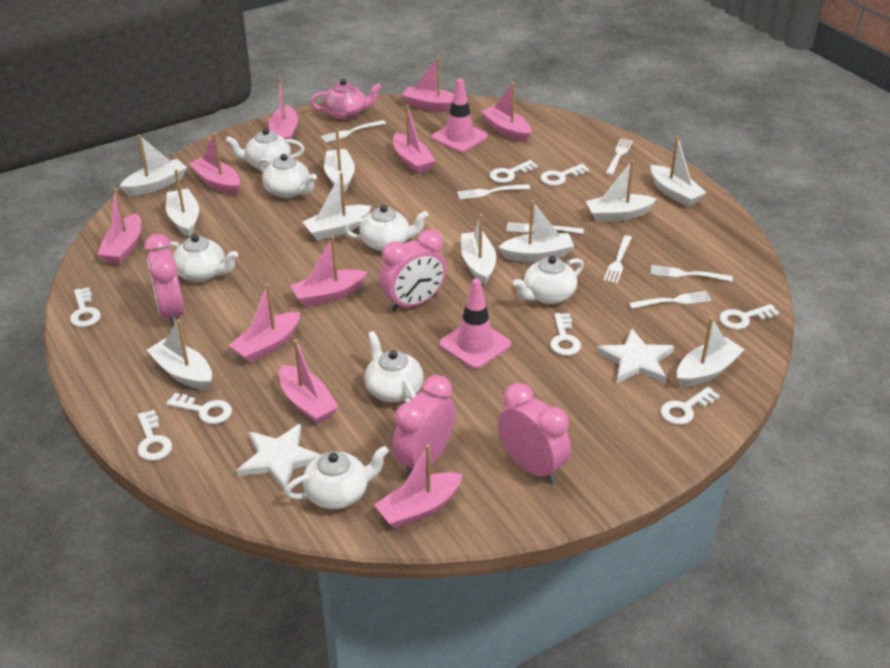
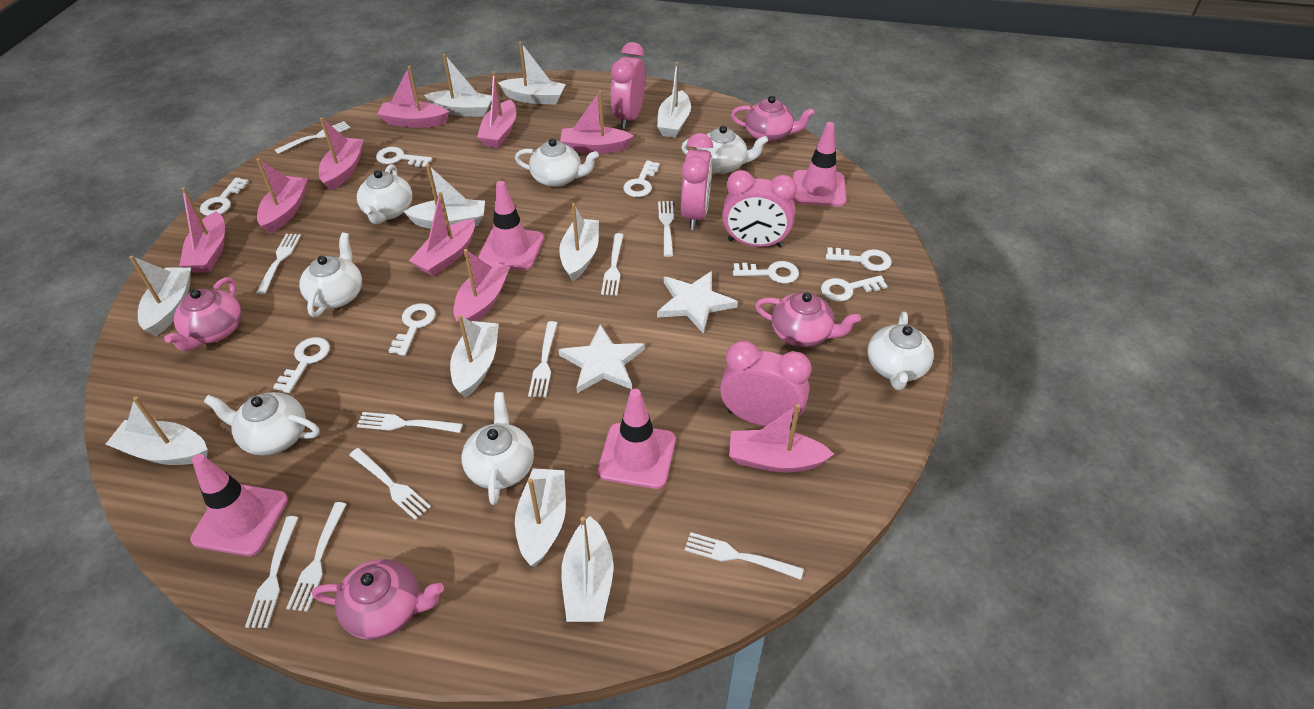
pink boat: 10 -> 9
pink teapot: 1 -> 4
pink traffic cone: 2 -> 4
white fork: 7 -> 10

